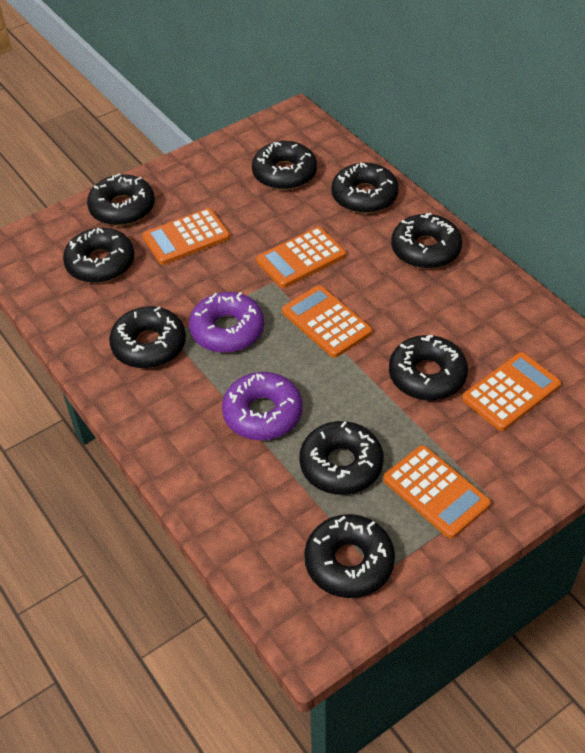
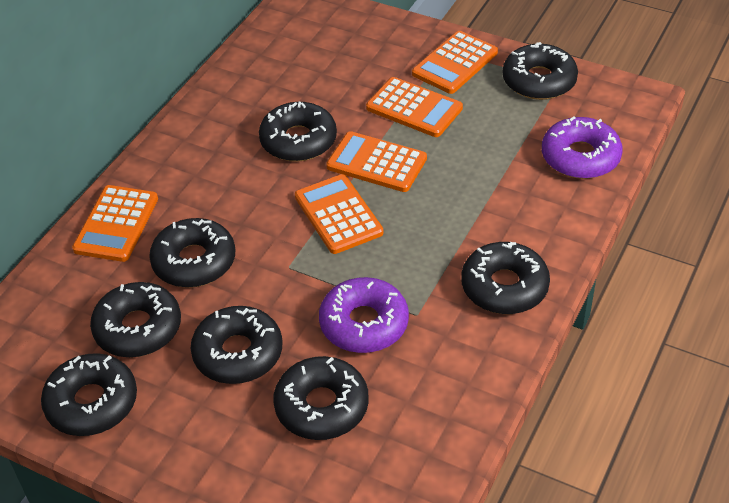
black donut: 9 -> 8

